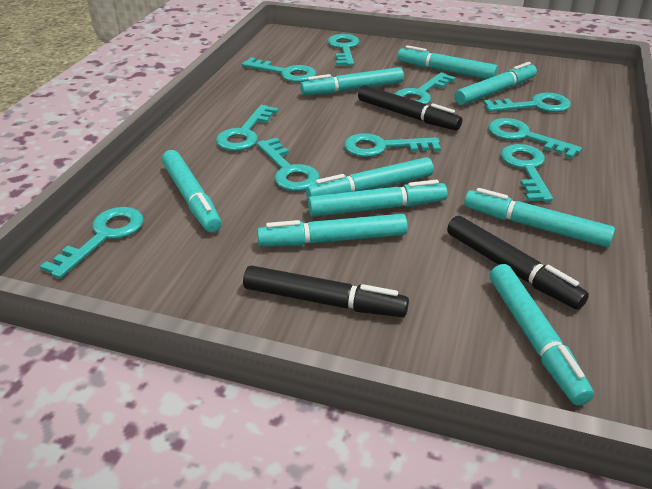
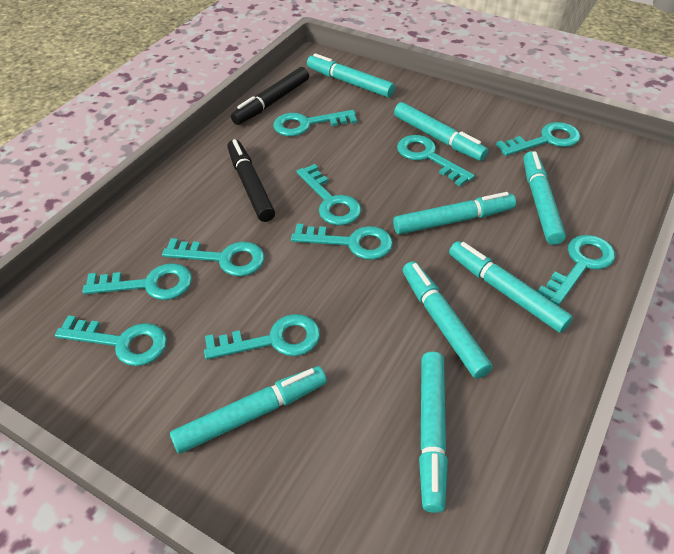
black marker: 3 -> 2
turquoise marker: 9 -> 8

